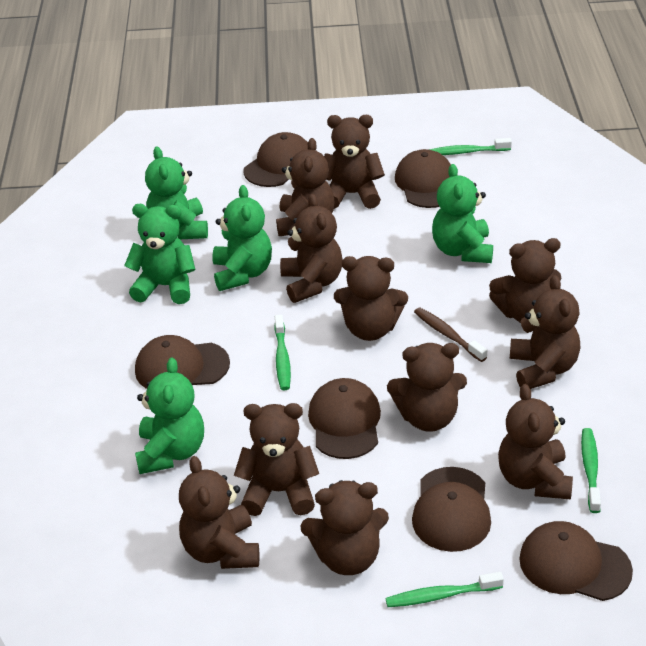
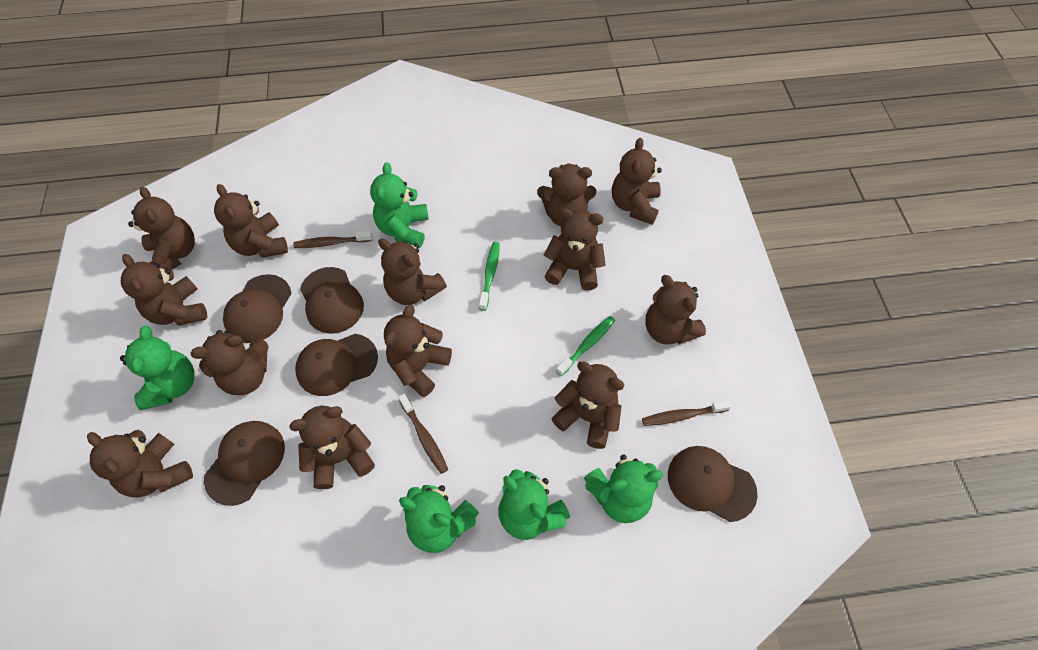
brown cap: 6 -> 5
brown teddy bear: 11 -> 13
brown toothbrush: 1 -> 3
green toothbrush: 4 -> 2

